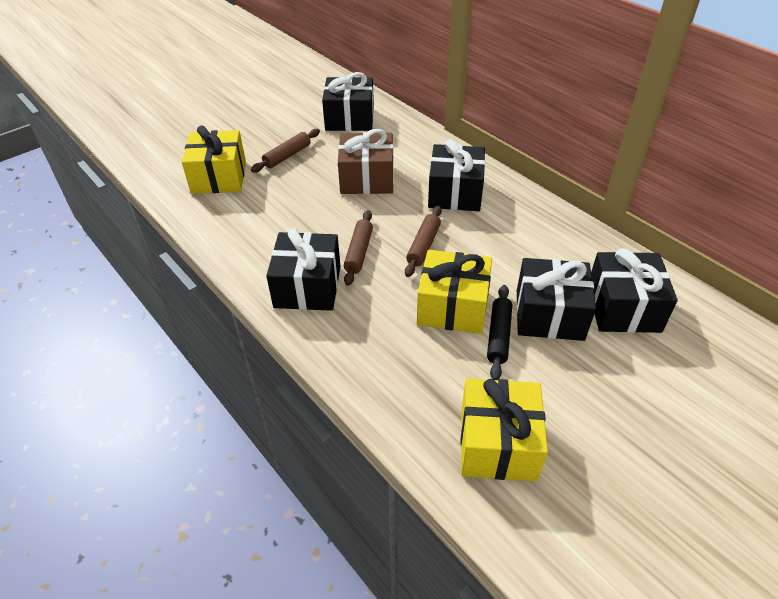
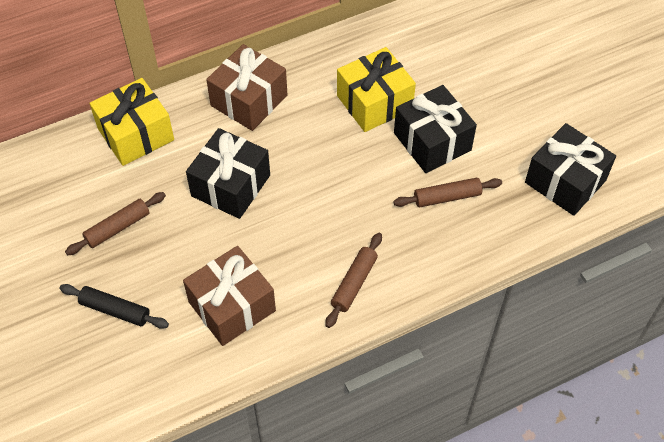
black gift: 5 -> 3
brown gift: 1 -> 2
yellow gift: 3 -> 2

